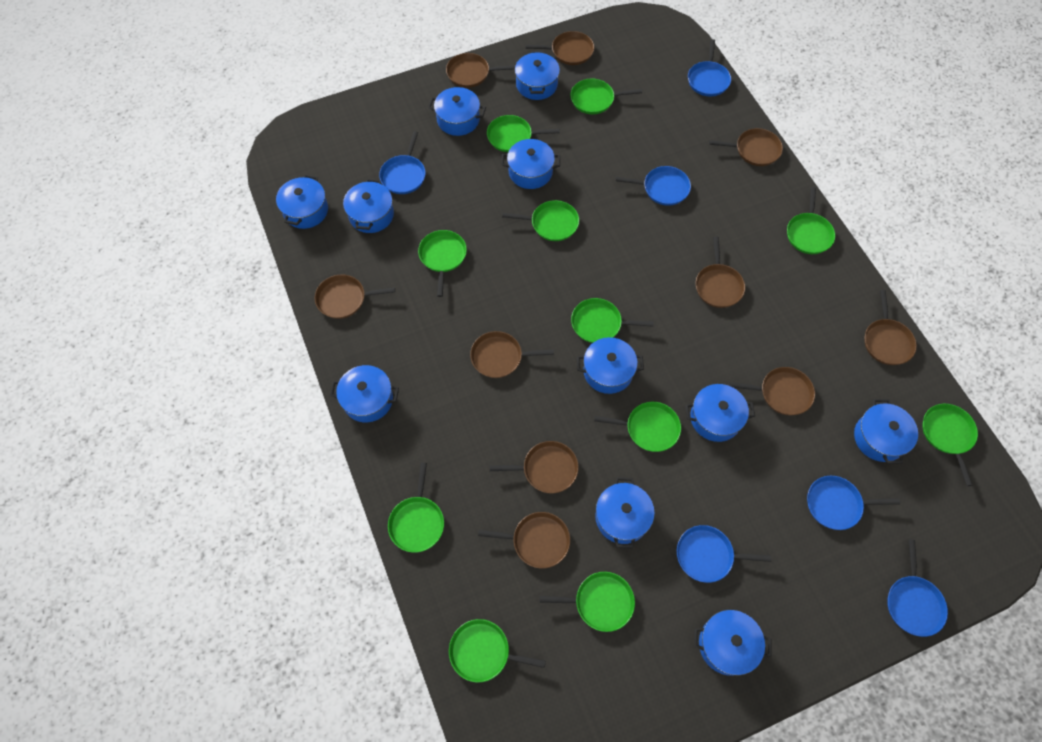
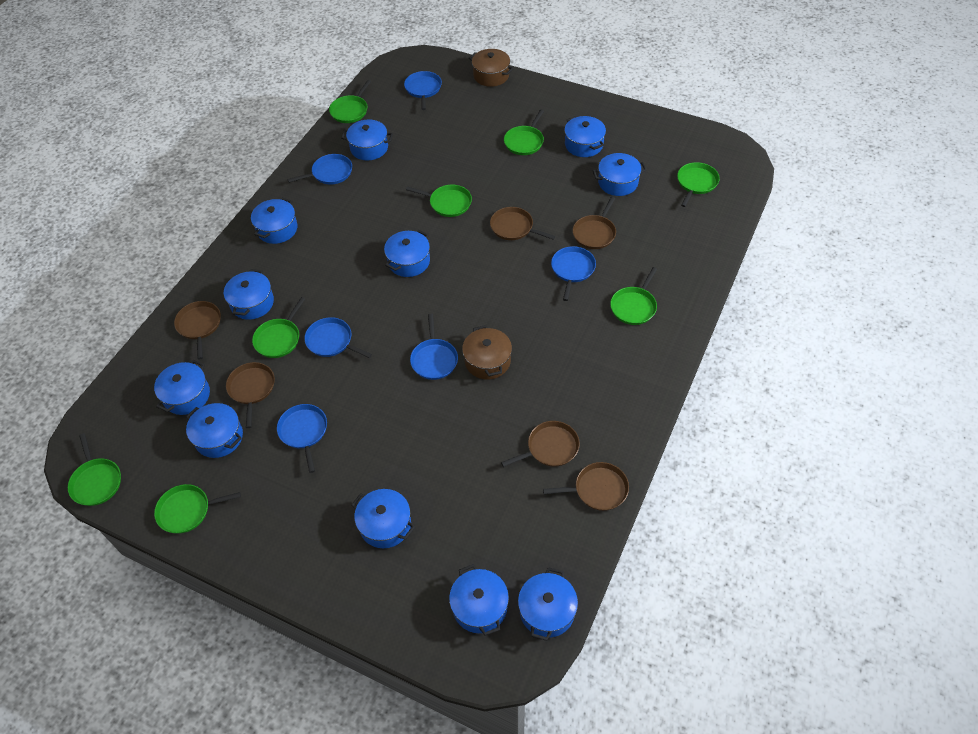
brown pan: 10 -> 6
brown pot: 0 -> 2
green pan: 11 -> 8

